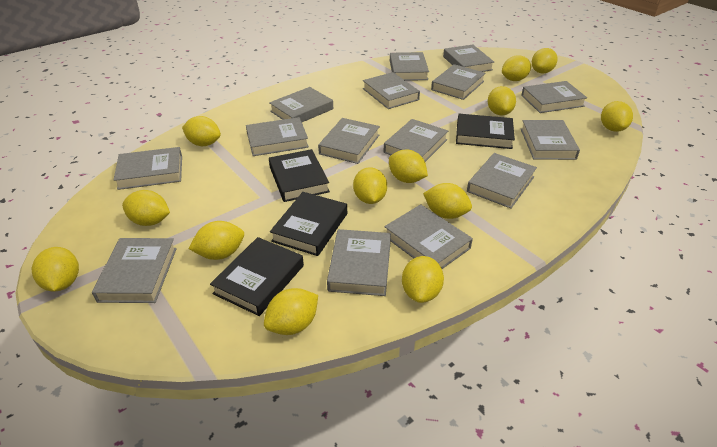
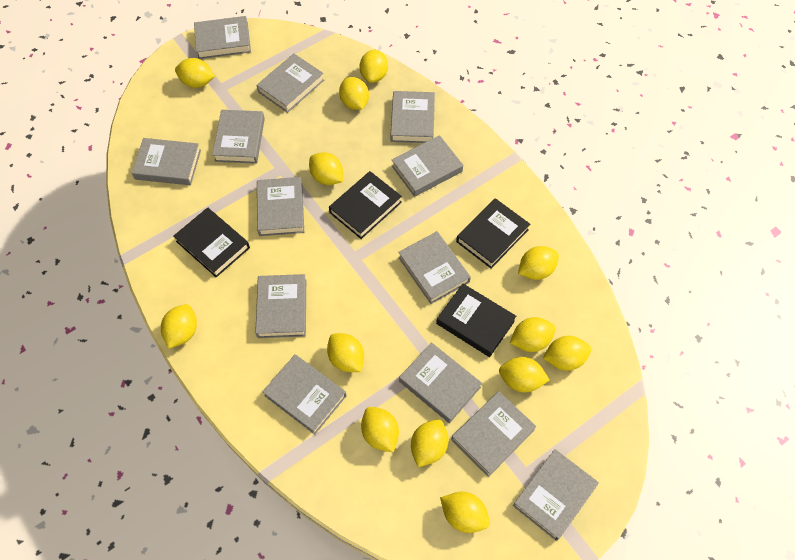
grey book: 15 -> 13

